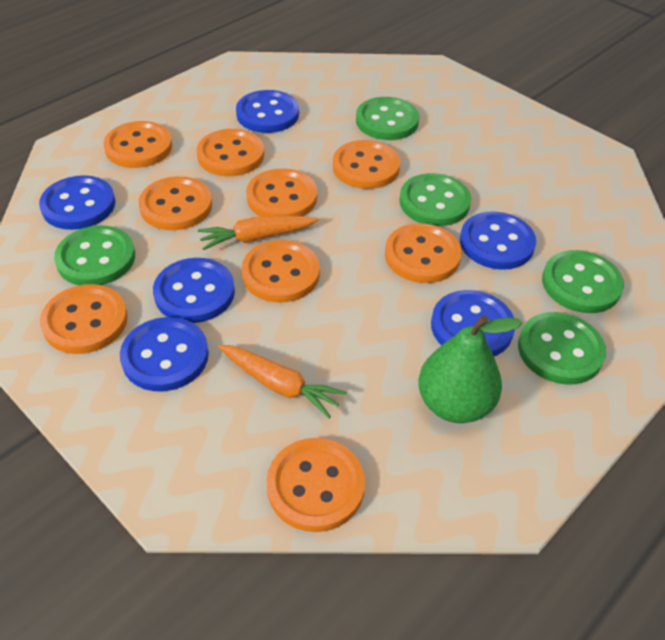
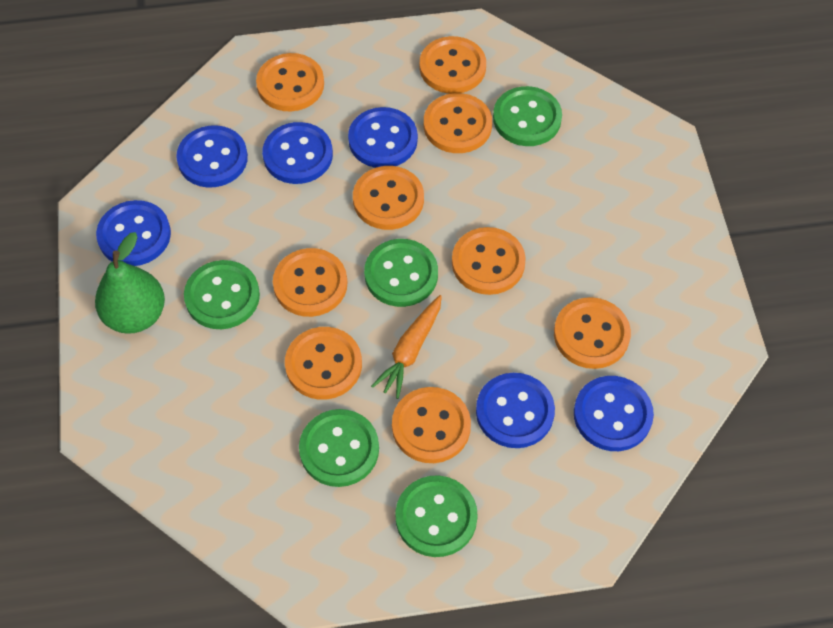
orange carrot: 2 -> 1

